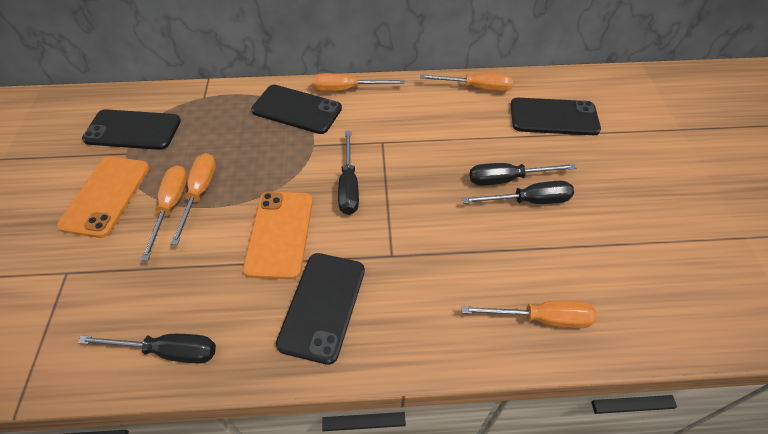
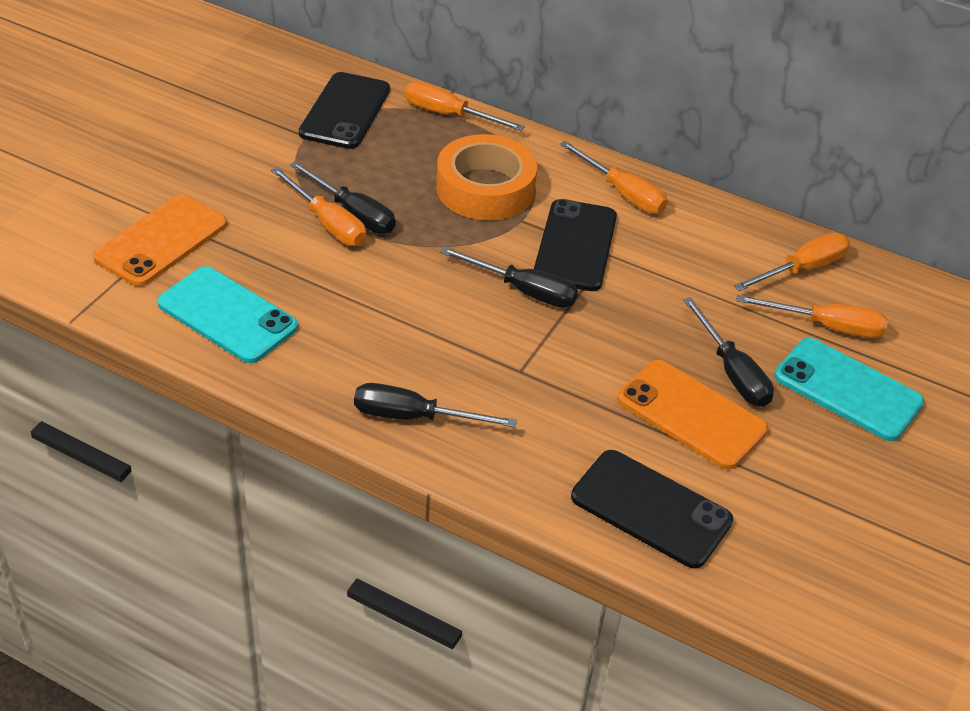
black phone: 4 -> 3
orange tape: 0 -> 1
turquoise phone: 0 -> 2

